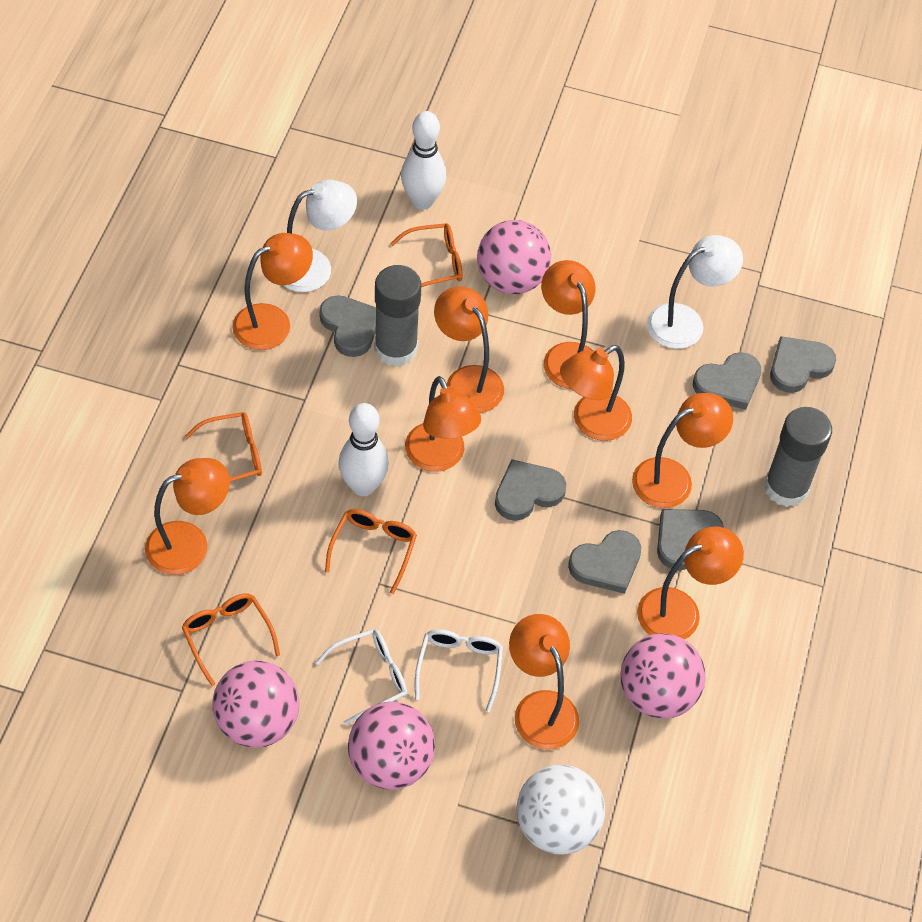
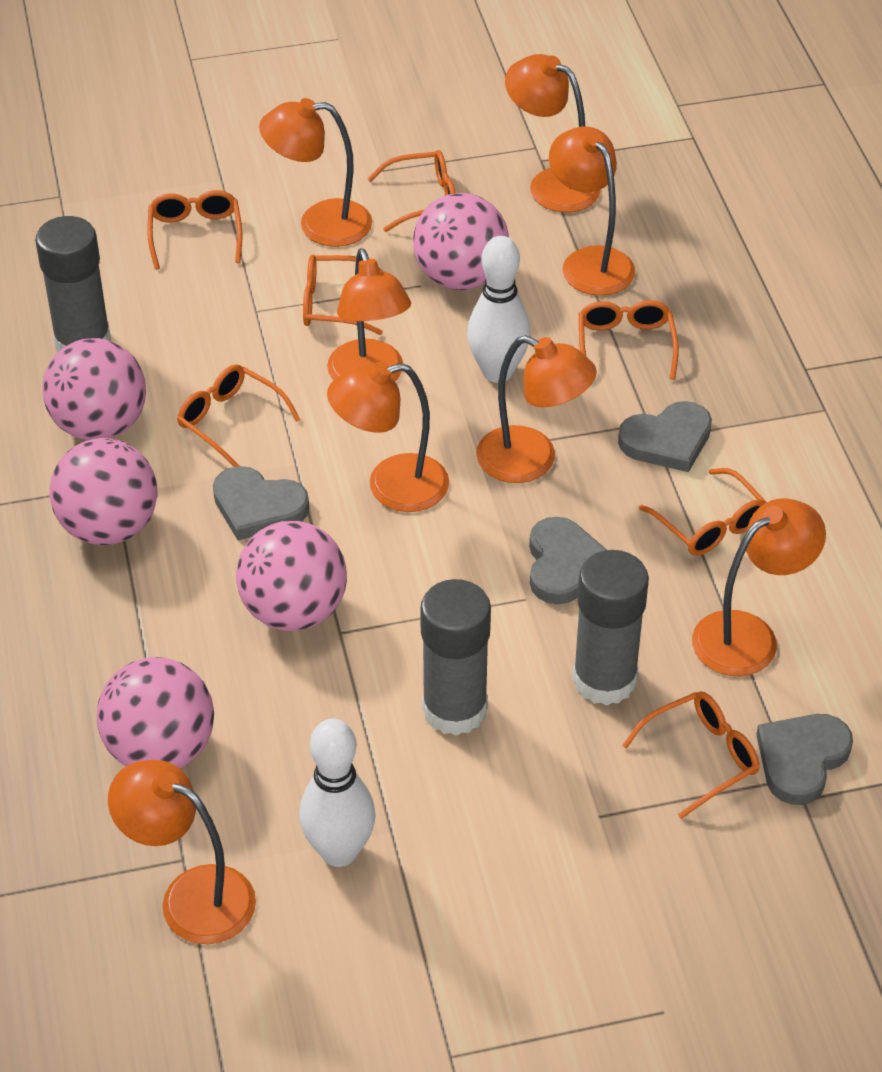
grey glue stick: 2 -> 3
grey heart: 6 -> 4
orange glasses: 4 -> 7
orange lamp: 9 -> 8
pink ball: 4 -> 5
white ball: 1 -> 0
white glasses: 2 -> 0
white lamp: 2 -> 0

